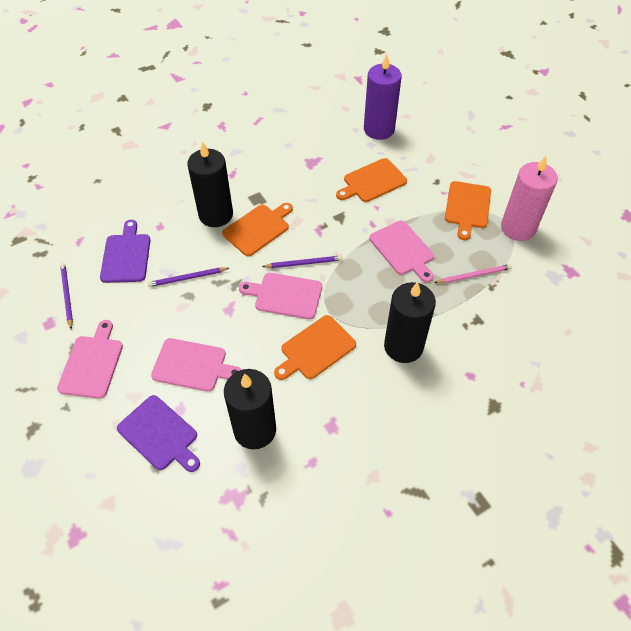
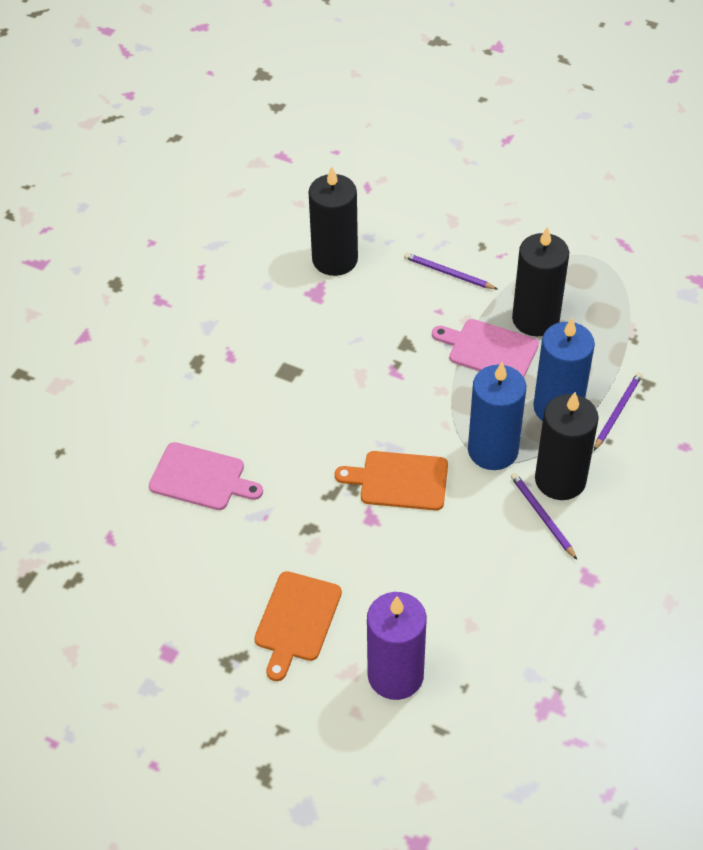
blue candle: 0 -> 2
orange cutting board: 4 -> 2
pink candle: 1 -> 0
pink cutting board: 4 -> 2
pink pencil: 1 -> 0
purple cutting board: 2 -> 0

